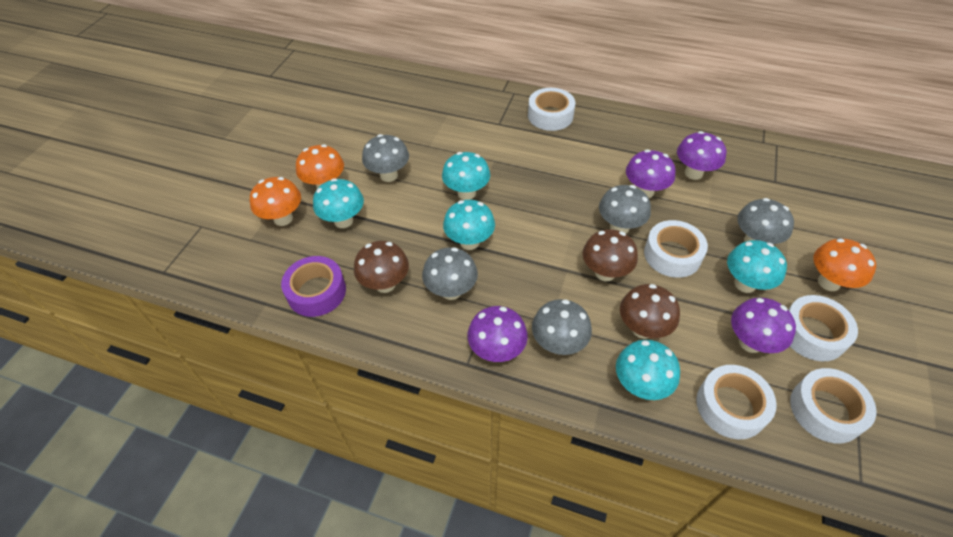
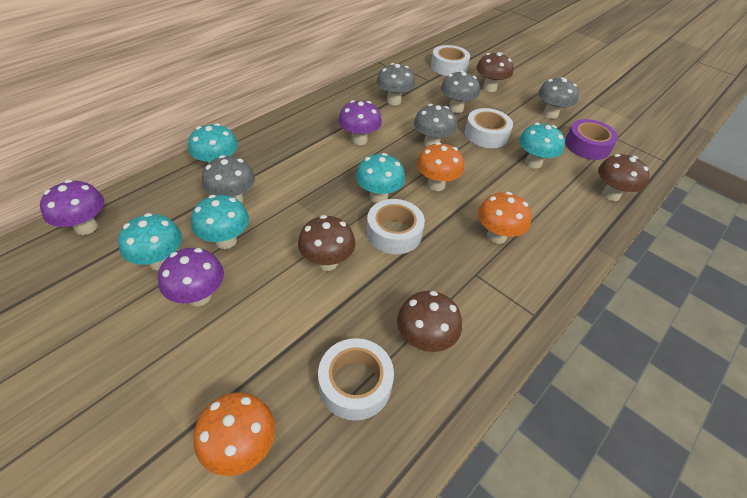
brown mushroom: 3 -> 4
purple mushroom: 4 -> 3
white tape: 5 -> 4

